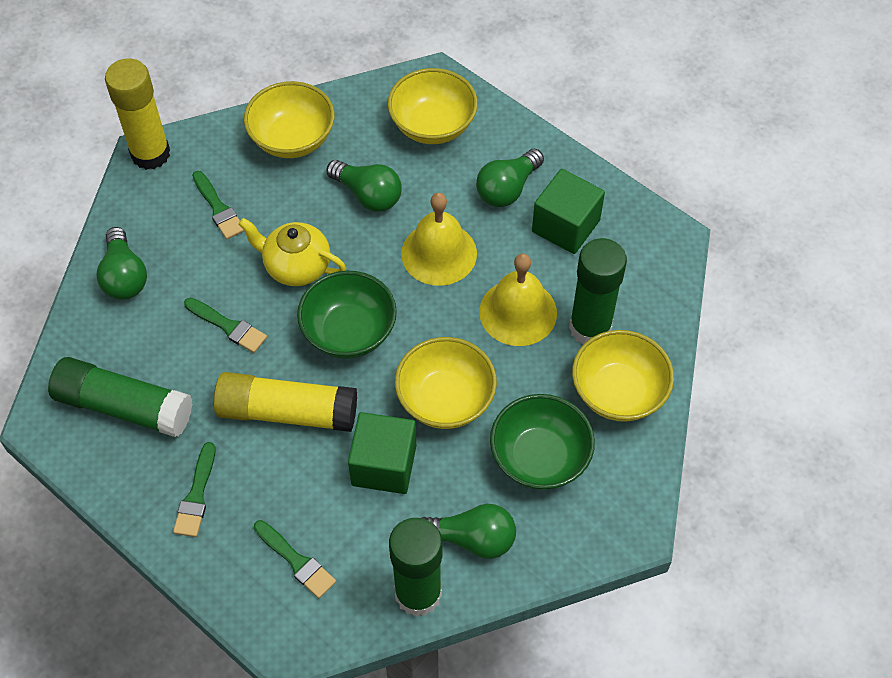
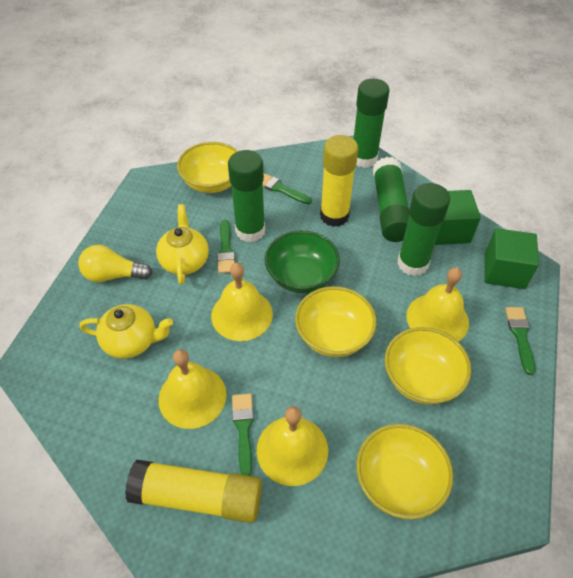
green bowl: 2 -> 1
green glue stick: 3 -> 4
green light bulb: 4 -> 0
yellow bell: 2 -> 4
yellow light bulb: 0 -> 1
yellow teapot: 1 -> 2

